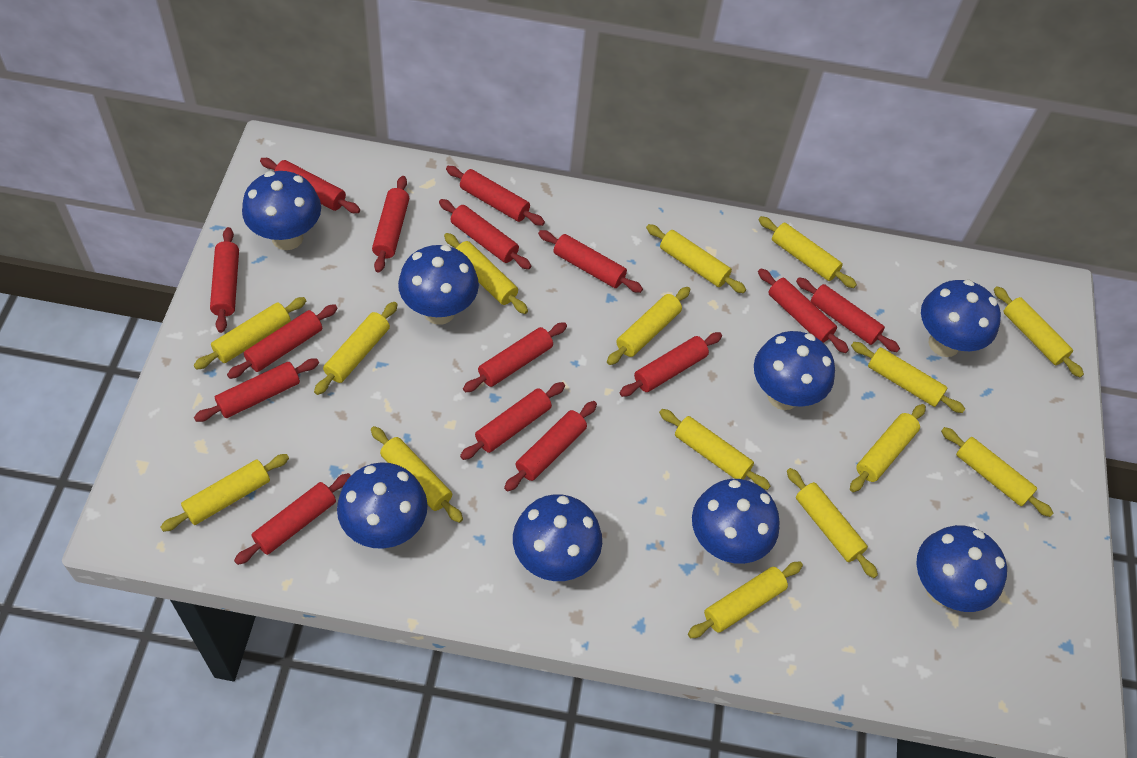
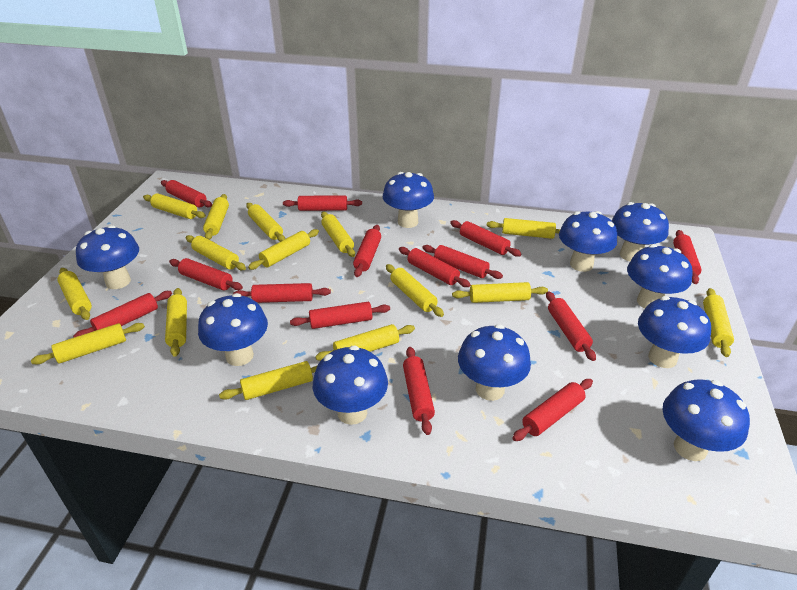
blue mushroom: 8 -> 10
red rolling pin: 15 -> 14

